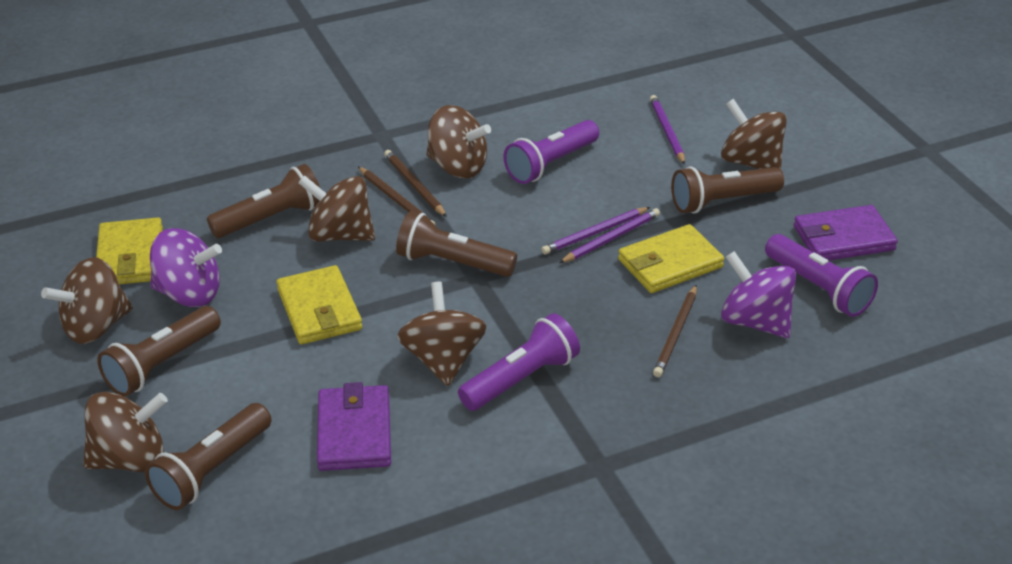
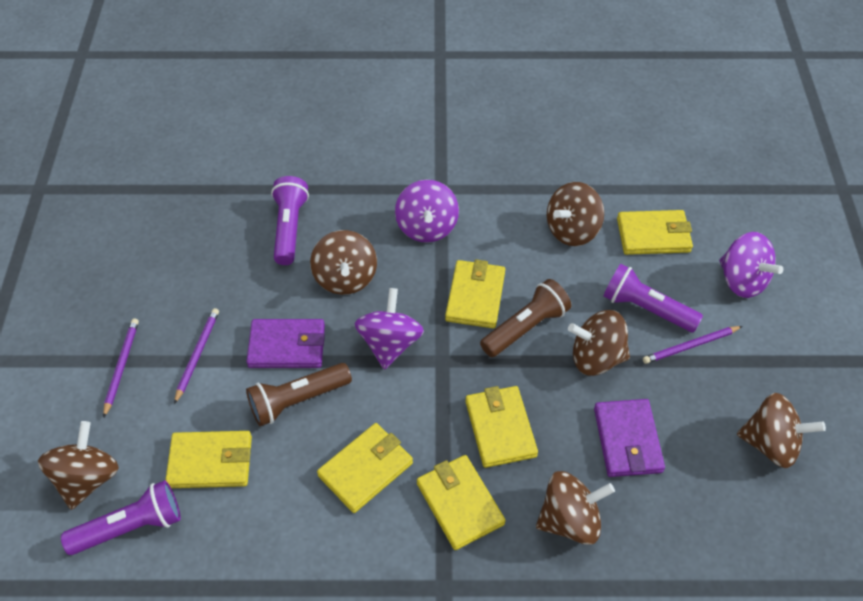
brown flashlight: 5 -> 2
brown pencil: 3 -> 0
purple spinning top: 2 -> 3
yellow wallet: 3 -> 6

